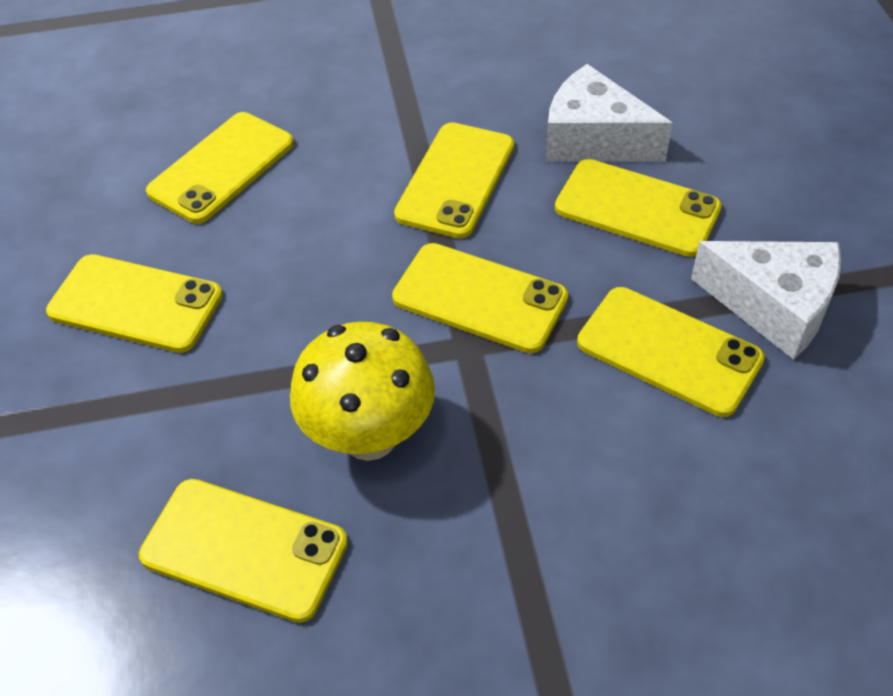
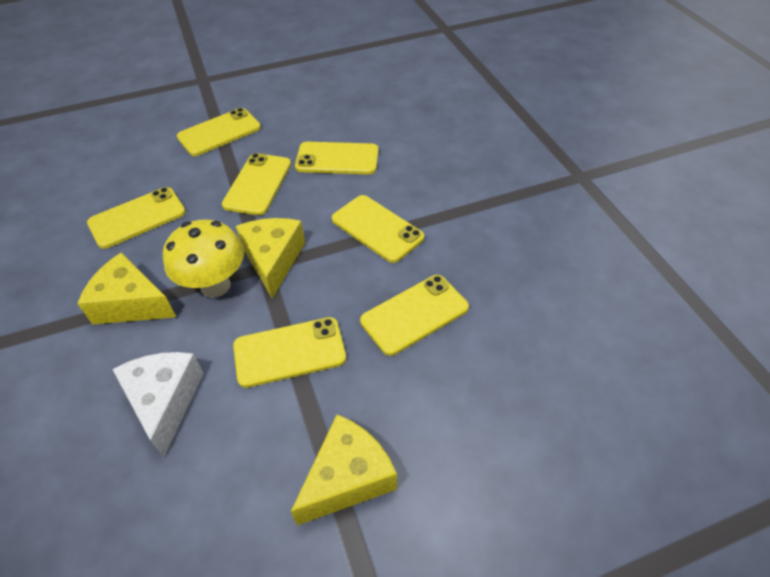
white cheese: 2 -> 1
yellow cheese: 0 -> 3

